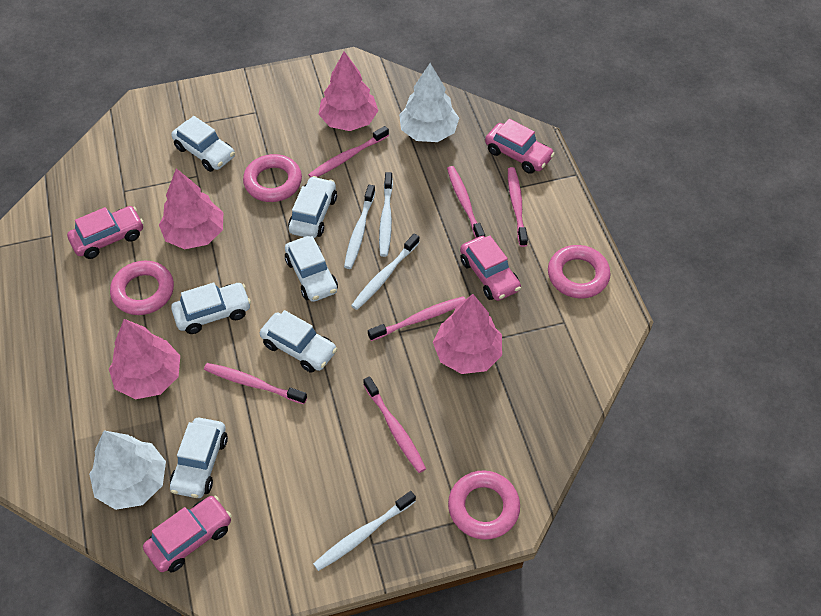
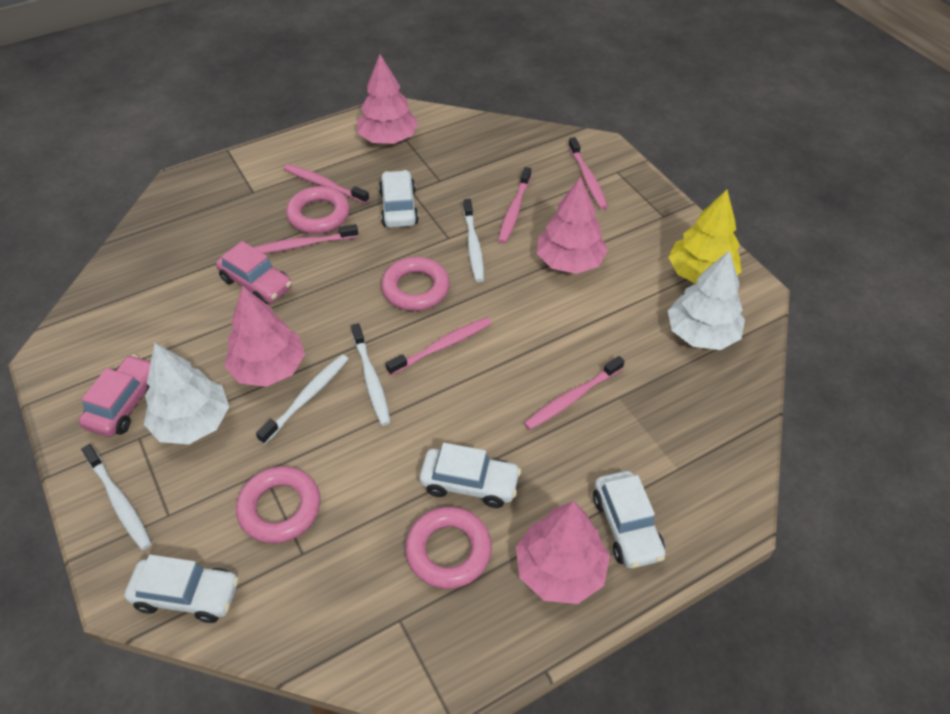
pink car: 4 -> 2
white car: 6 -> 4
yellow tree: 0 -> 1

